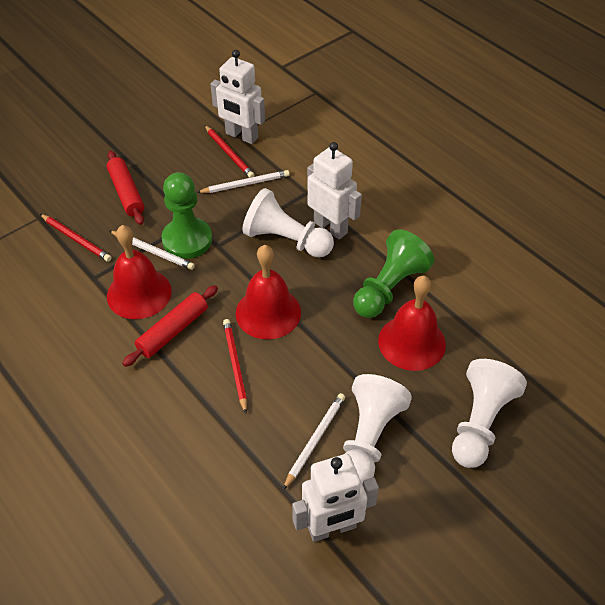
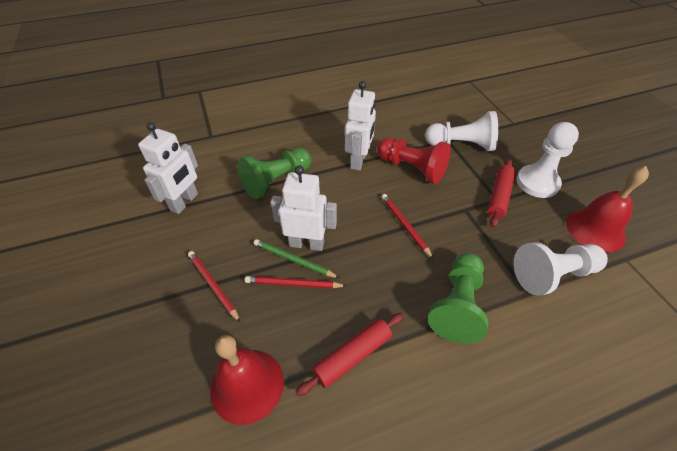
green pencil: 0 -> 1
red bell: 3 -> 2
red pawn: 0 -> 1
white pencil: 3 -> 0

